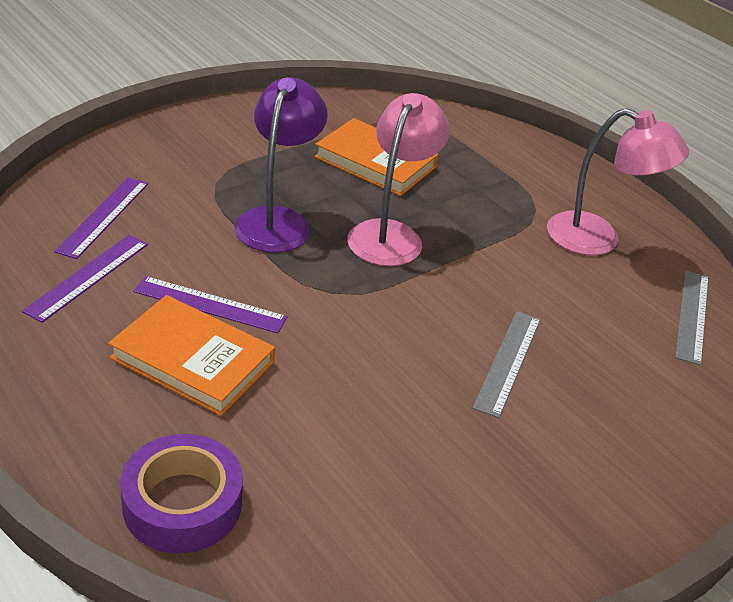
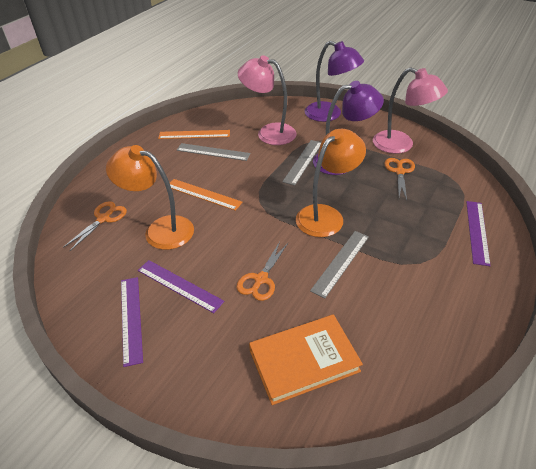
grey ruler: 2 -> 3
orange book: 2 -> 1
orange lamp: 0 -> 2
orange ruler: 0 -> 2
orange scissors: 0 -> 3
purple lamp: 1 -> 2
purple tape: 1 -> 0

